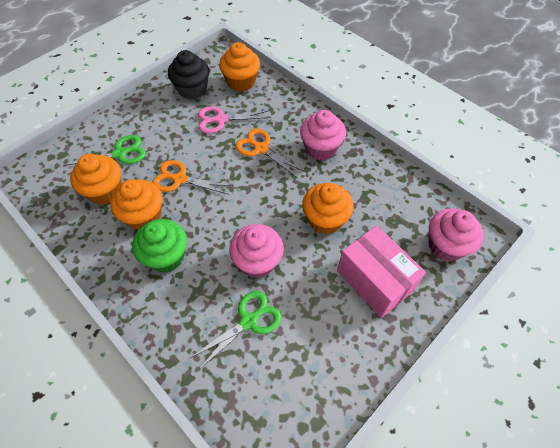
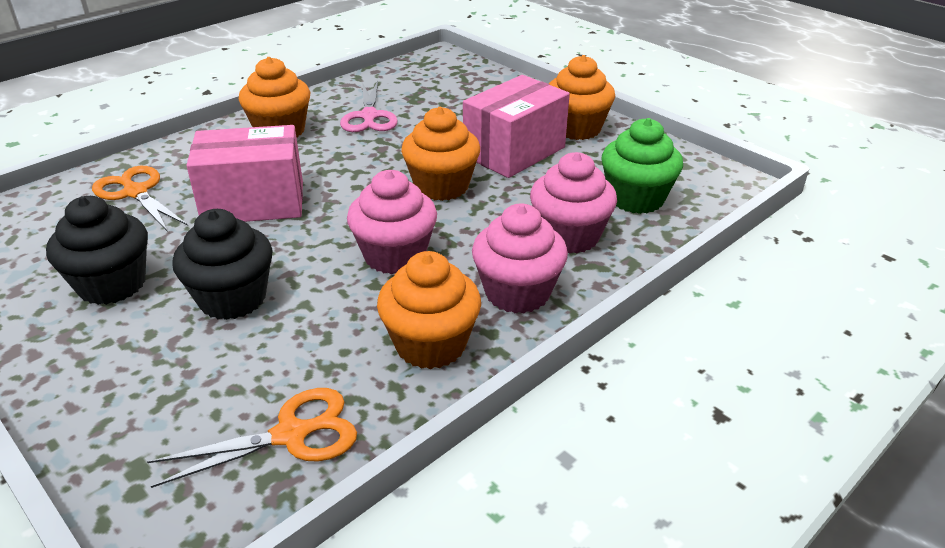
black cupcake: 1 -> 2
green scissors: 2 -> 0
pink box: 1 -> 2

